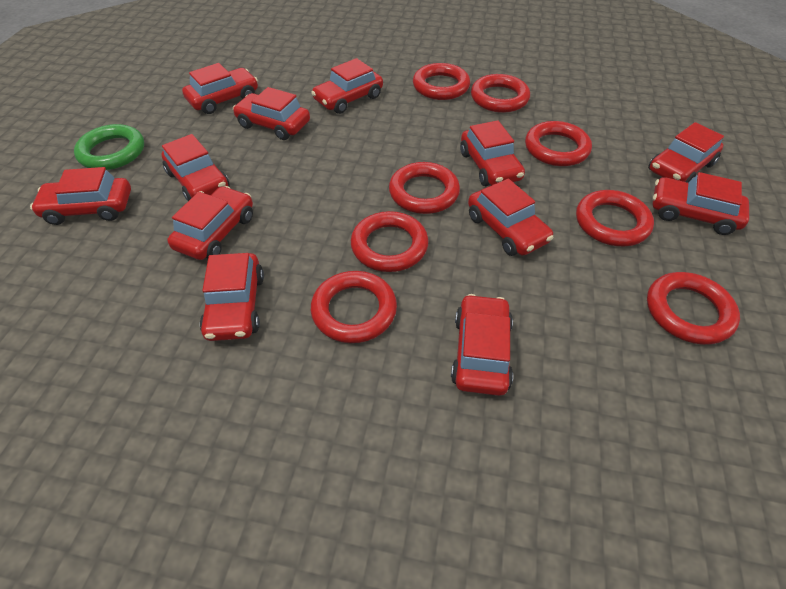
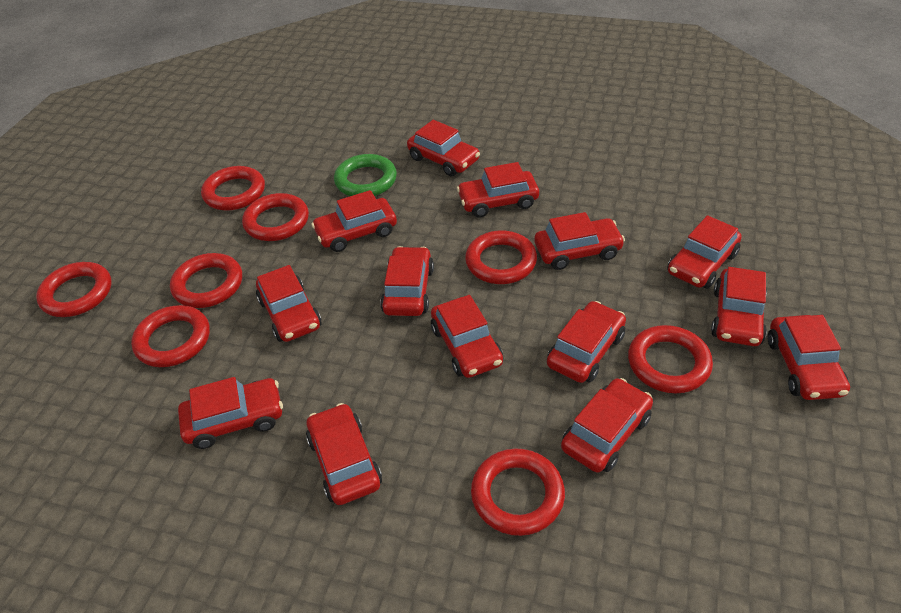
red car: 12 -> 14

